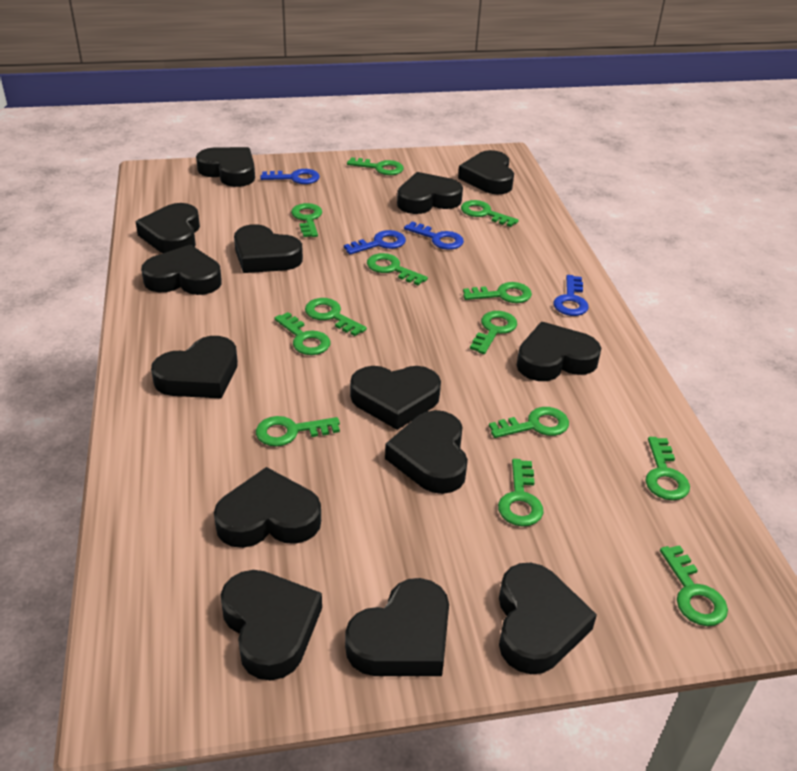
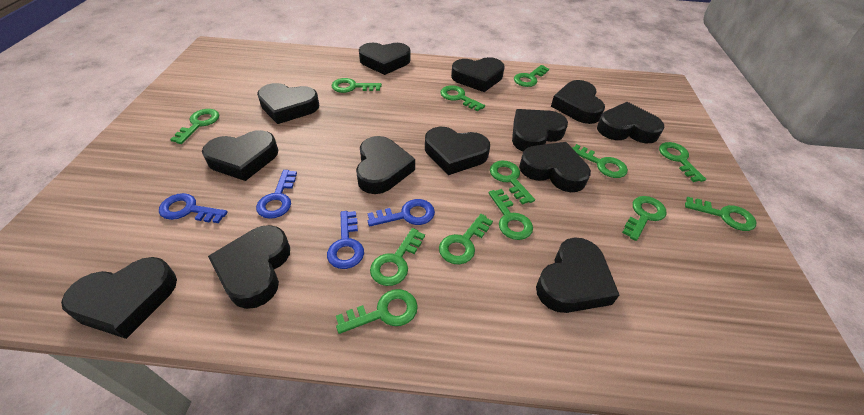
black heart: 14 -> 13

